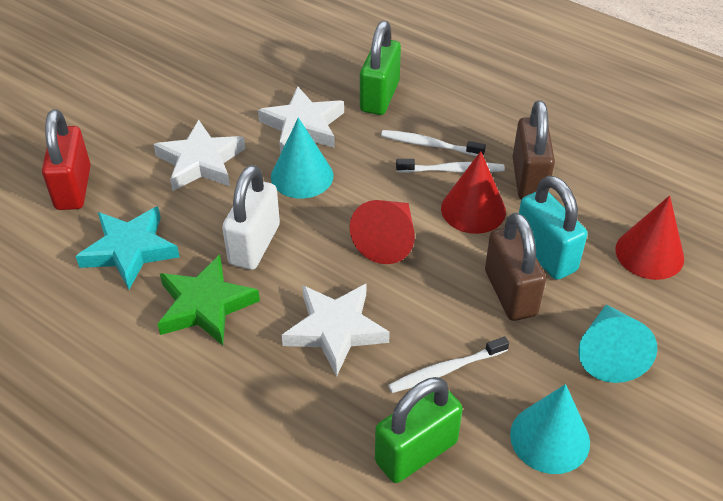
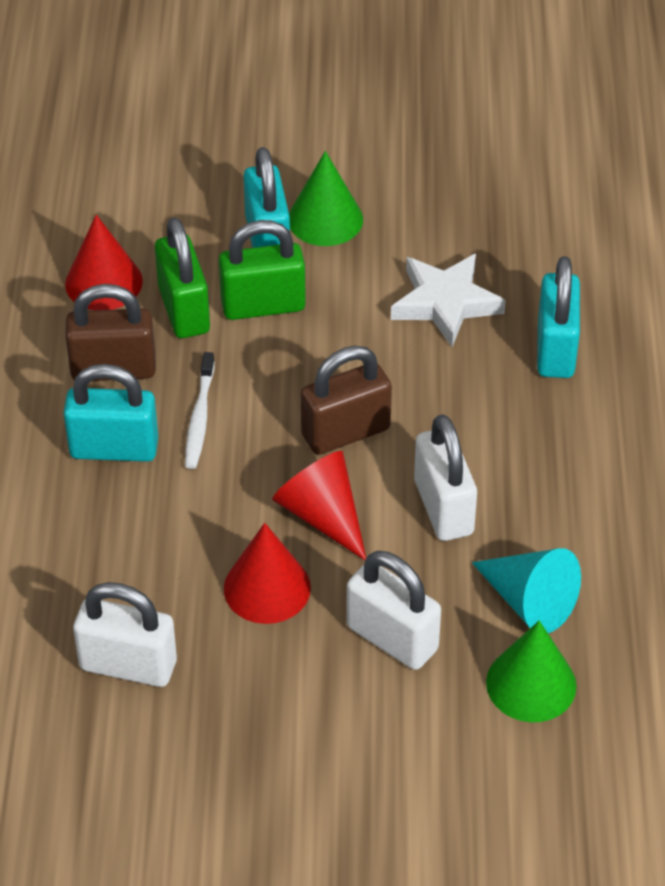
green cone: 0 -> 2
green star: 1 -> 0
red padlock: 1 -> 0
turquoise cone: 3 -> 1
turquoise padlock: 1 -> 3
turquoise star: 1 -> 0
white padlock: 1 -> 3
white star: 3 -> 1
white toothbrush: 3 -> 1

